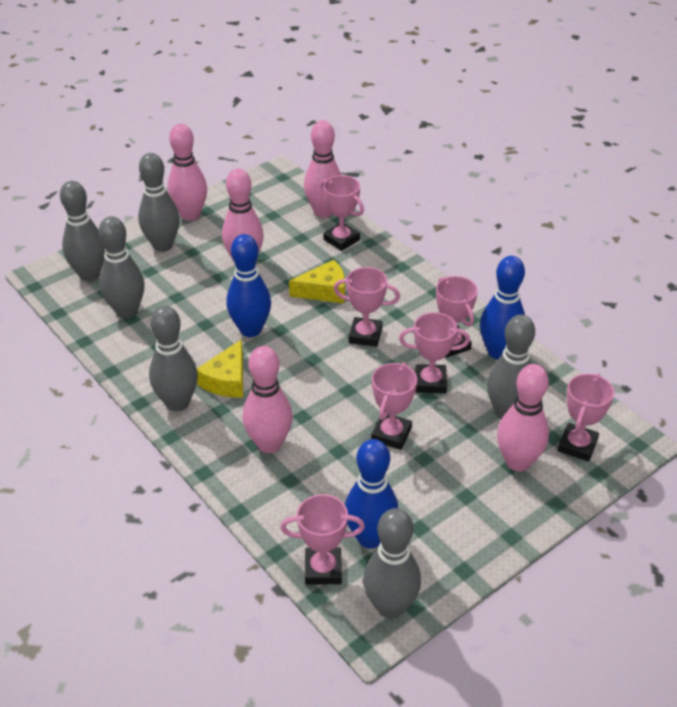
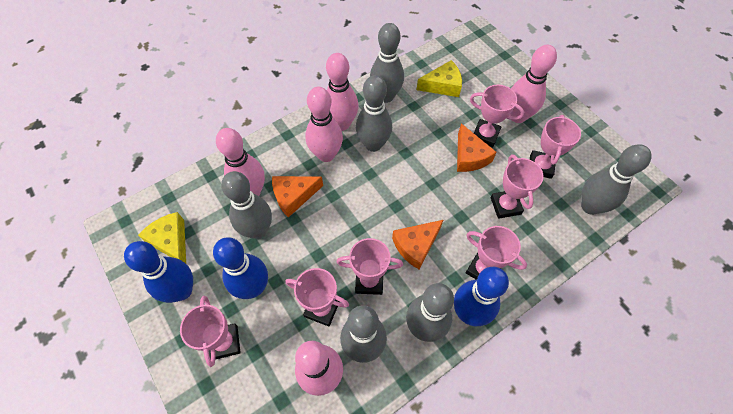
orange cheese: 0 -> 3

